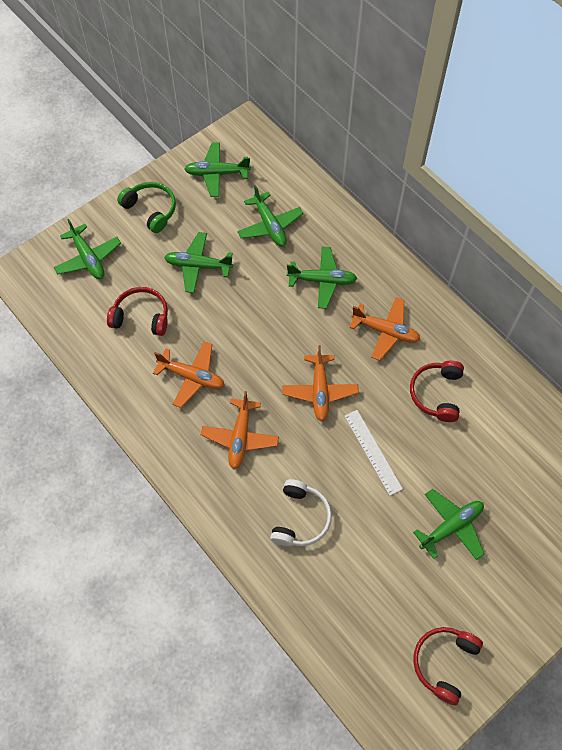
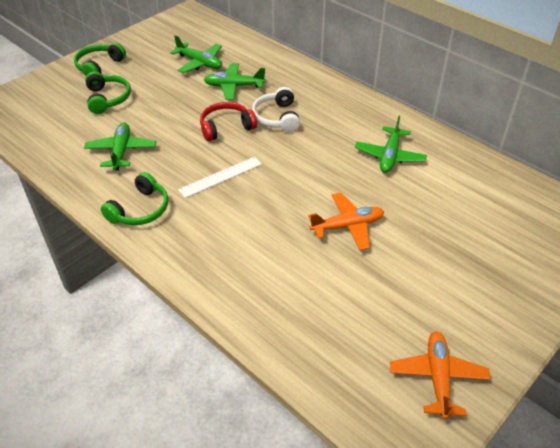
green headphones: 1 -> 3
green plane: 6 -> 4
orange plane: 4 -> 2
red headphones: 3 -> 1

